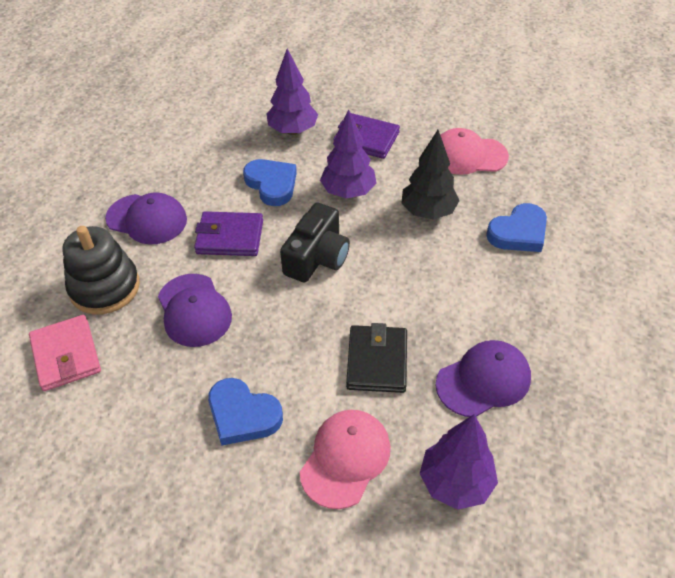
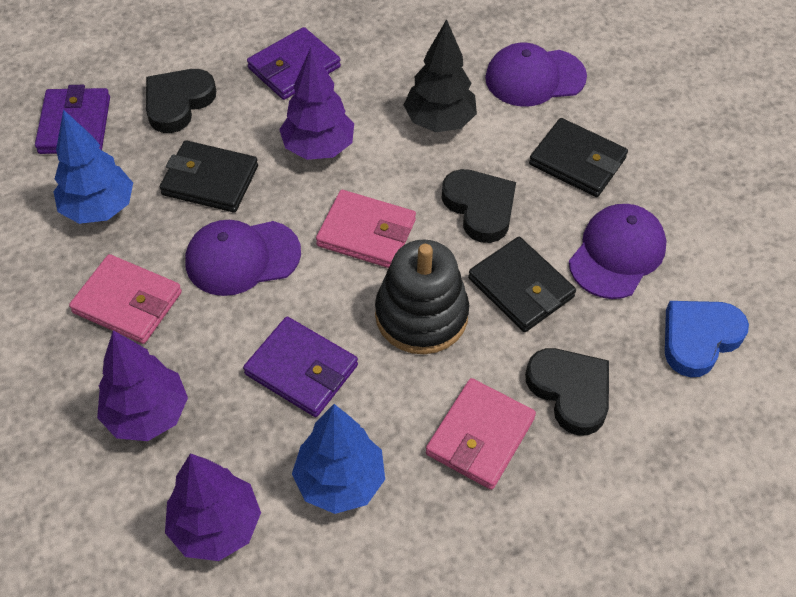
black camera: 1 -> 0
black heart: 0 -> 3
black wallet: 1 -> 3
blue heart: 3 -> 1
blue tree: 0 -> 2
pink cap: 2 -> 0
pink wallet: 1 -> 3
purple wallet: 2 -> 3

